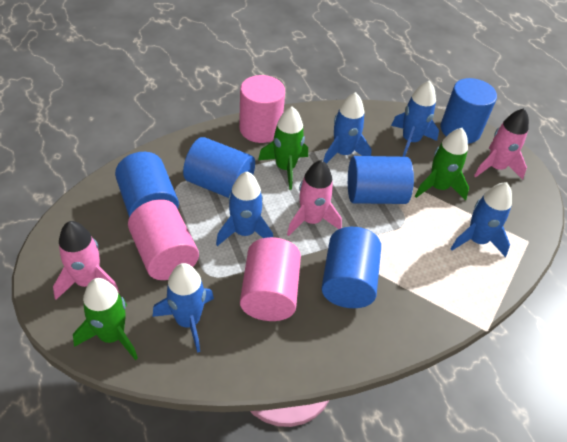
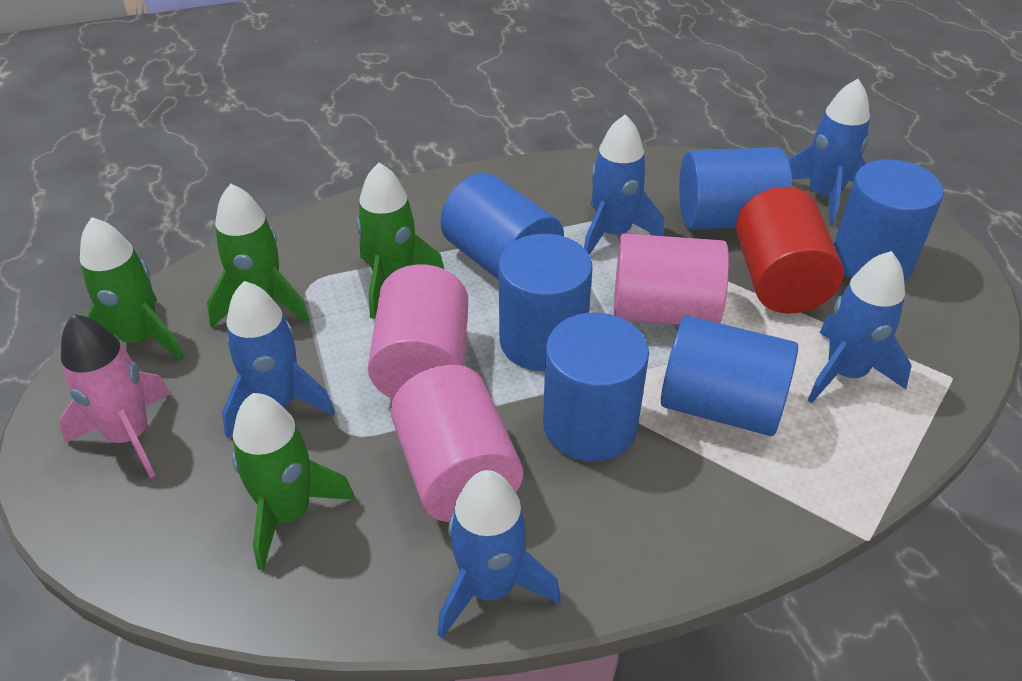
blue cylinder: 5 -> 6
green rocket: 3 -> 4
pink rocket: 3 -> 1
red cylinder: 0 -> 1

